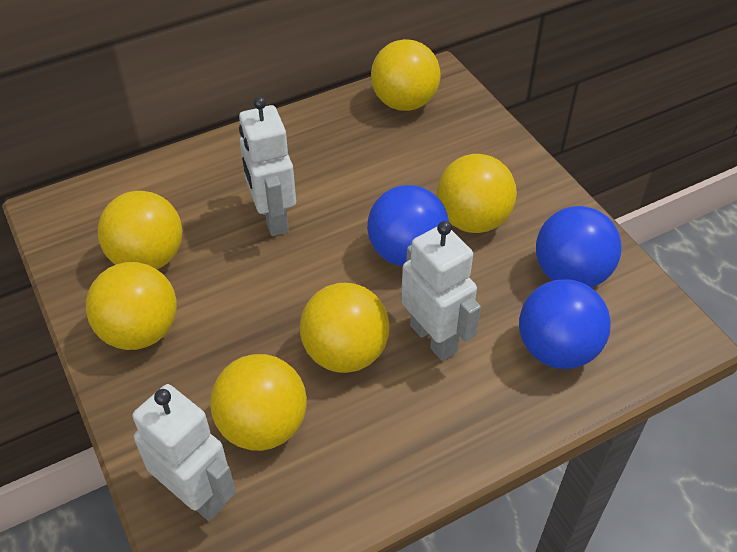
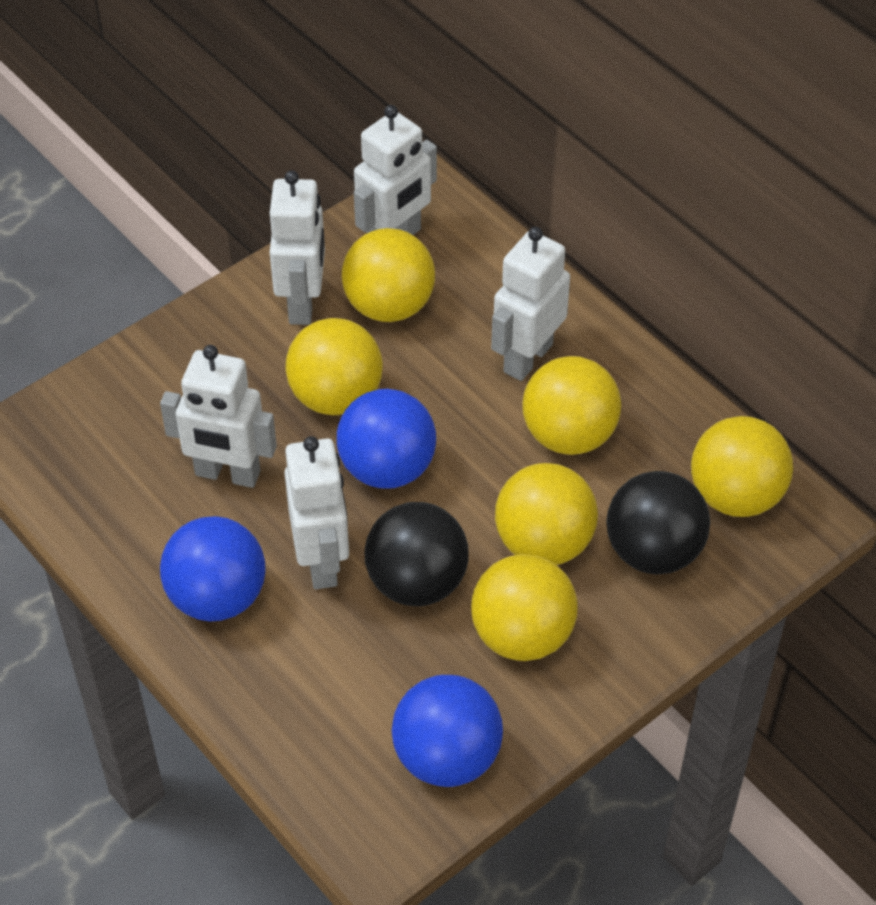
black ball: 0 -> 2
white robot: 3 -> 5

